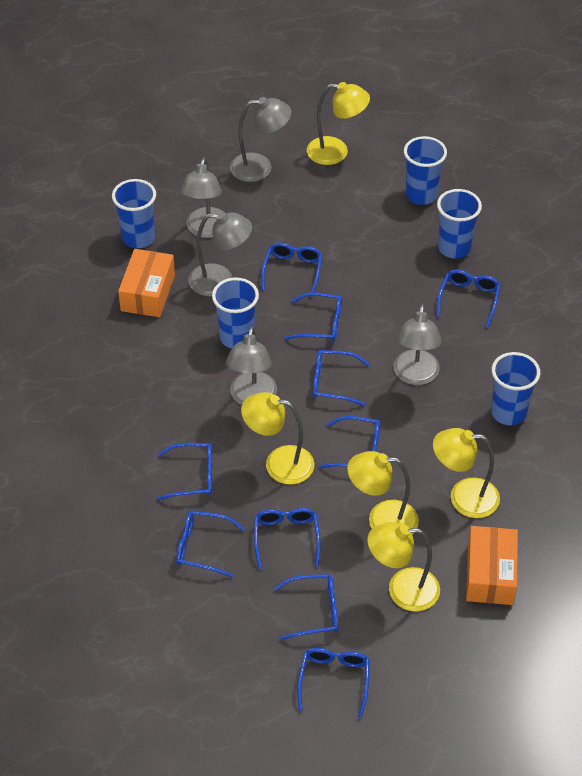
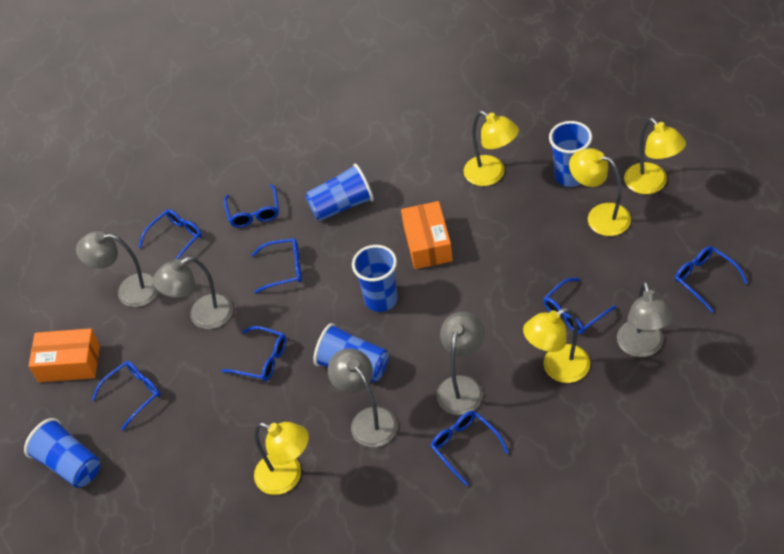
blue glasses: 10 -> 8

